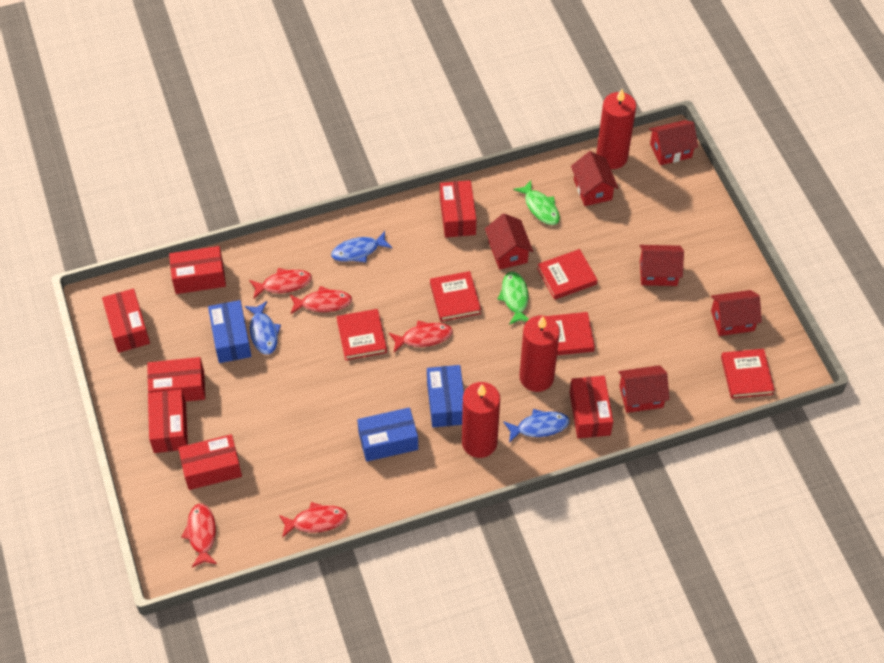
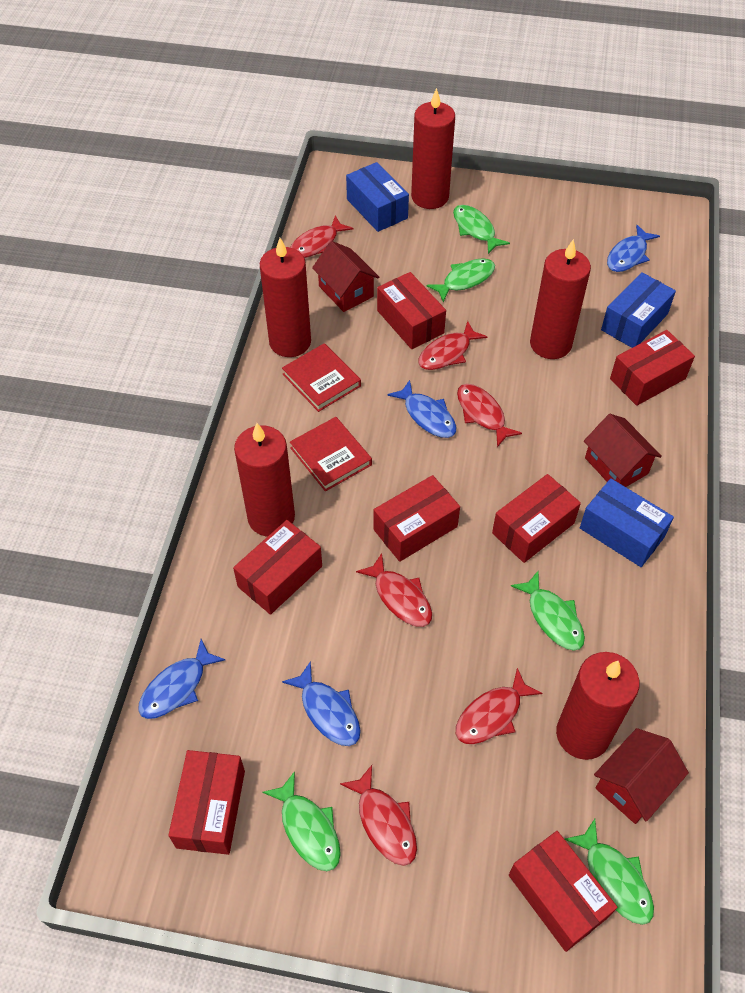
blue fish: 3 -> 4
green fish: 2 -> 5
red book: 5 -> 2
red candle: 3 -> 5
red fish: 5 -> 6
red house: 6 -> 3

